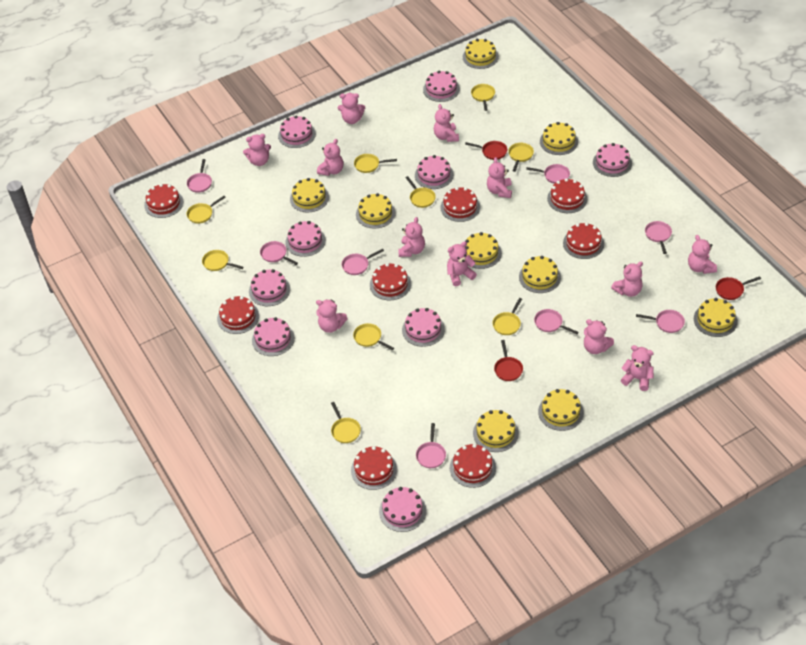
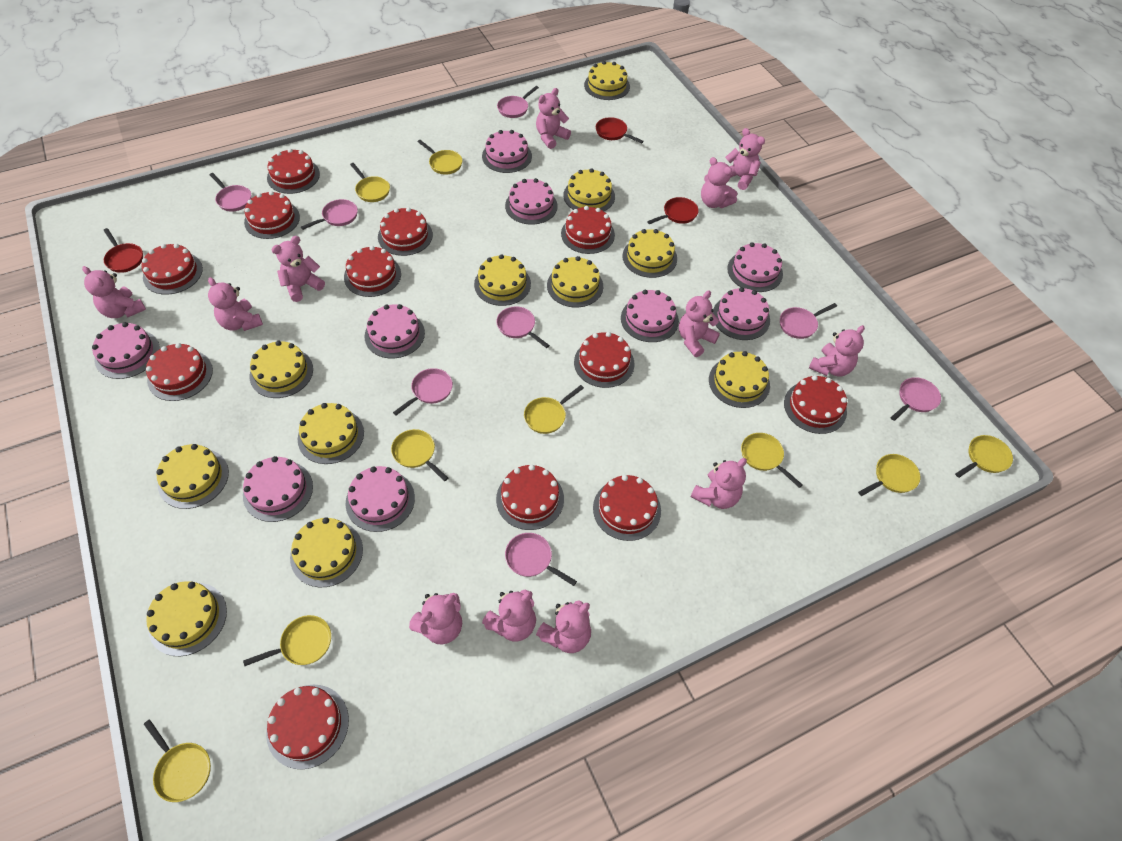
red cake: 8 -> 12
yellow cake: 9 -> 11

